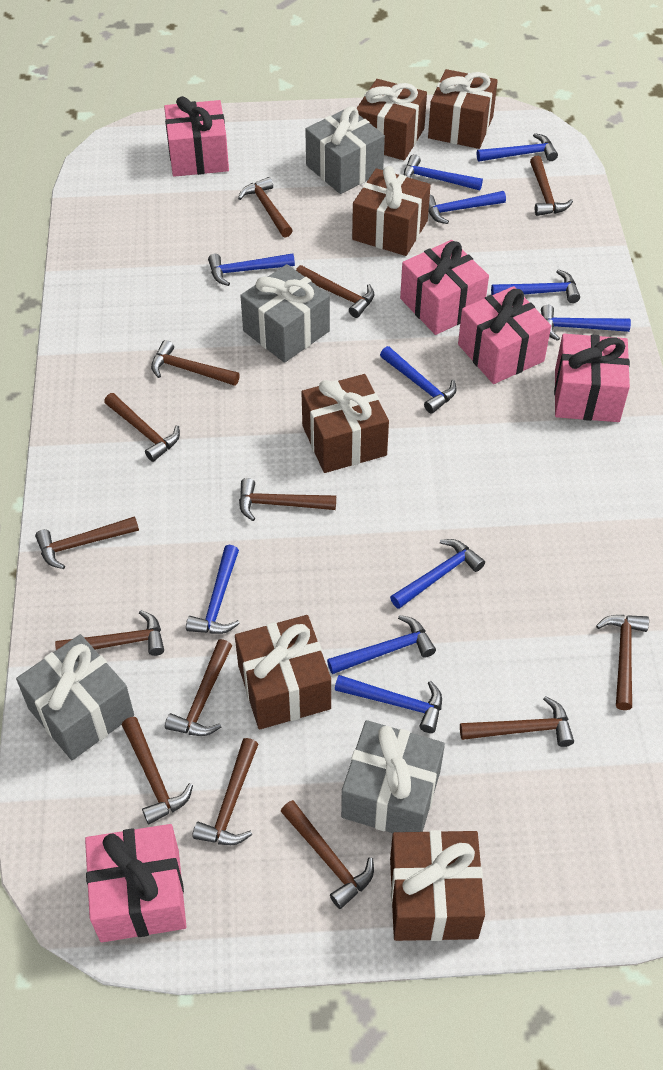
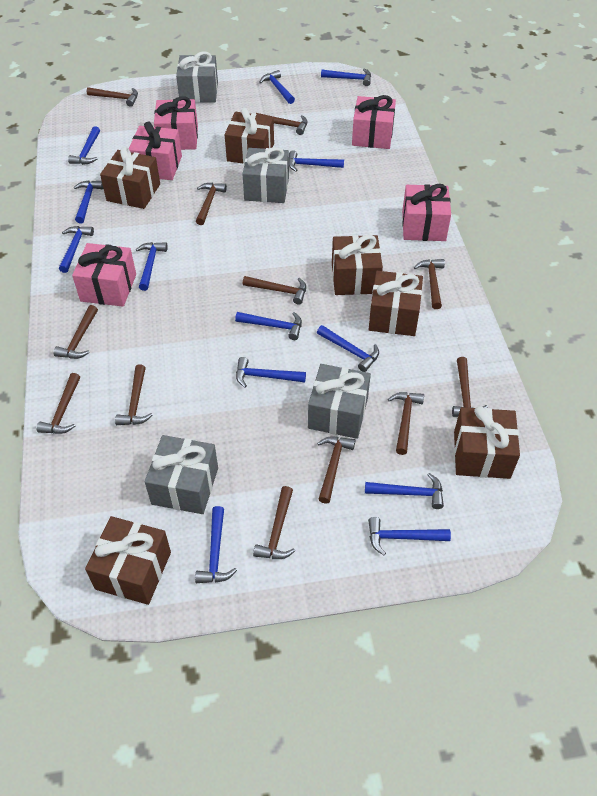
blue hammer: 11 -> 13
brown hammer: 14 -> 12

